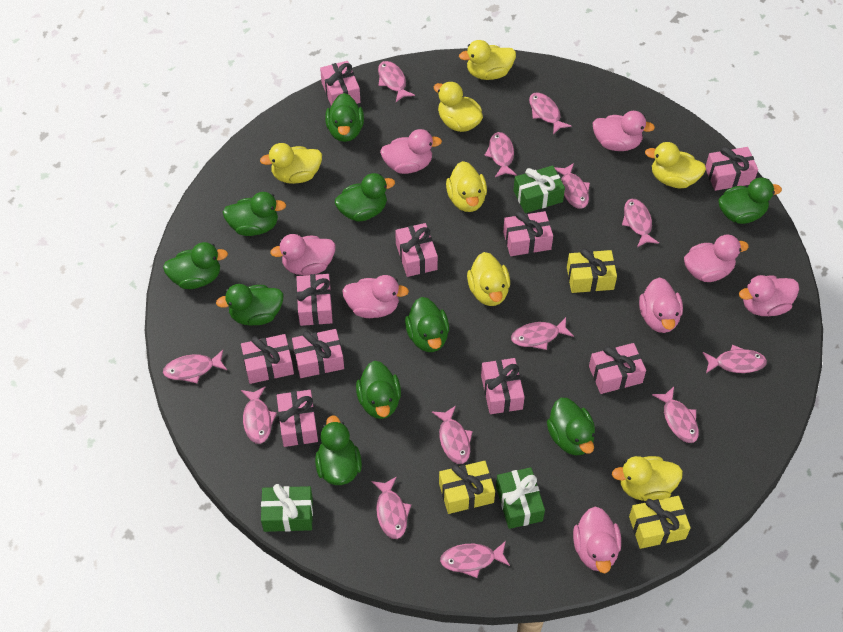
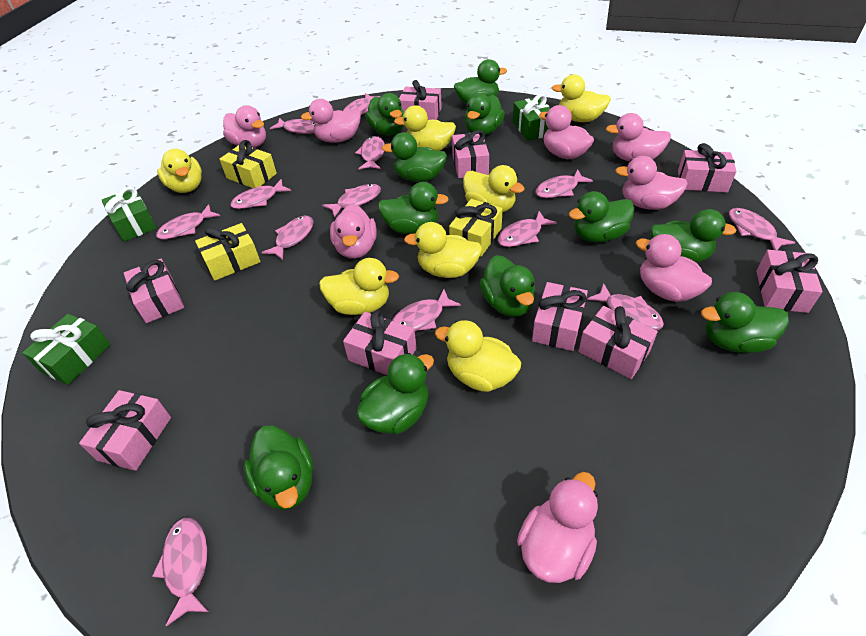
green duck: 10 -> 11
pink gift: 10 -> 9

